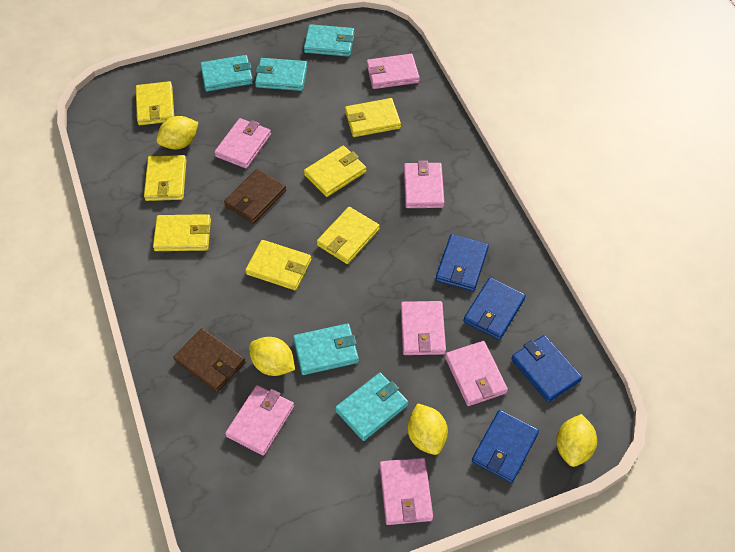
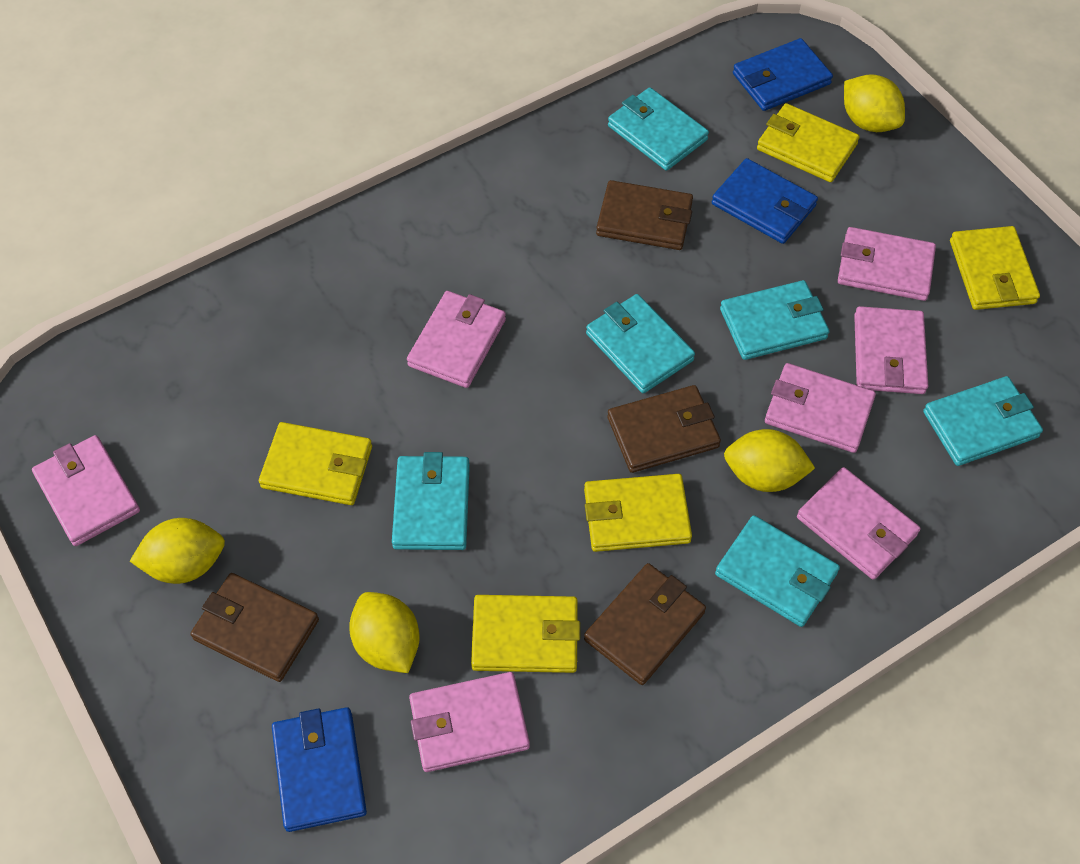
blue wallet: 4 -> 3
brown wallet: 2 -> 4
turquoise wallet: 5 -> 6
yellow wallet: 7 -> 5

